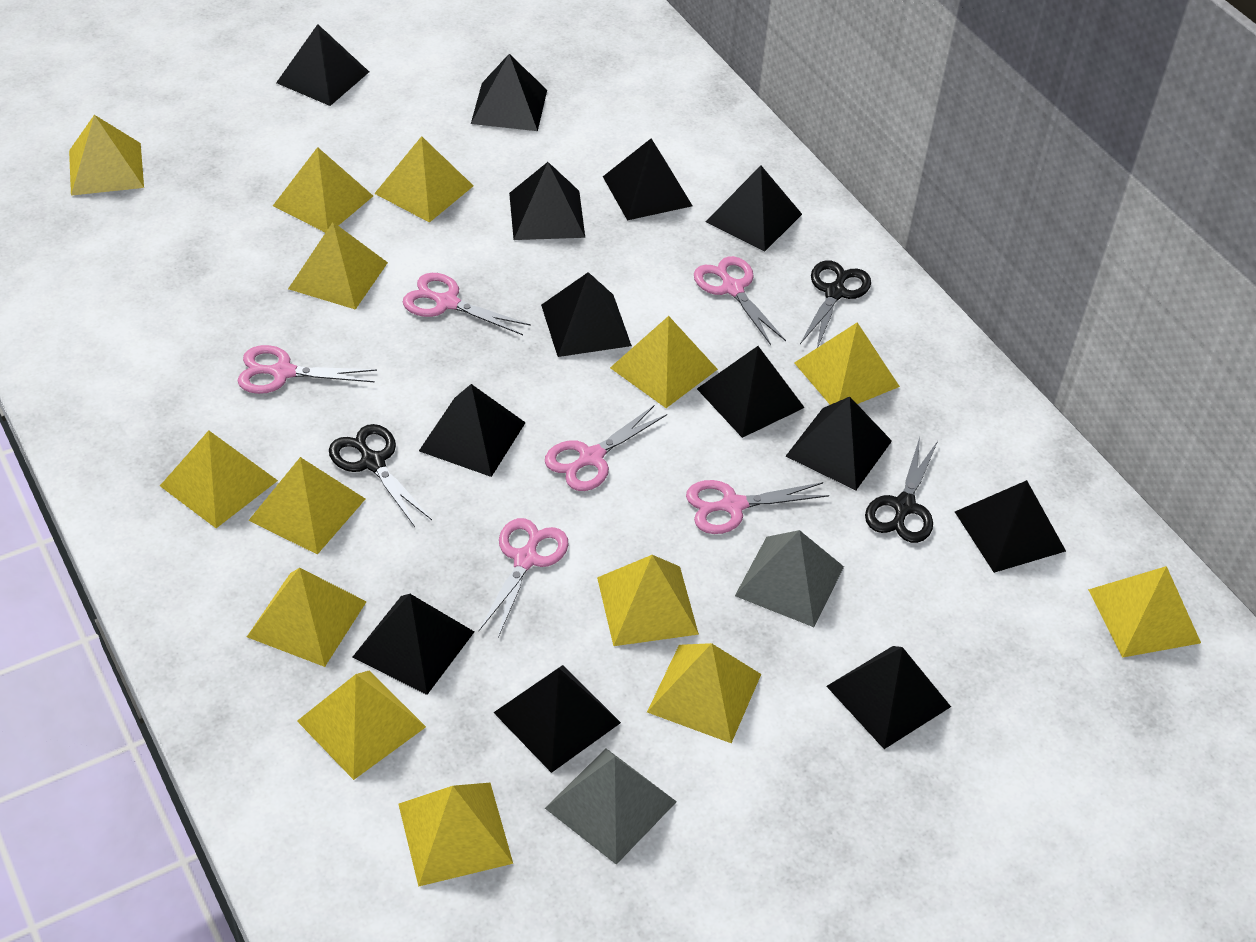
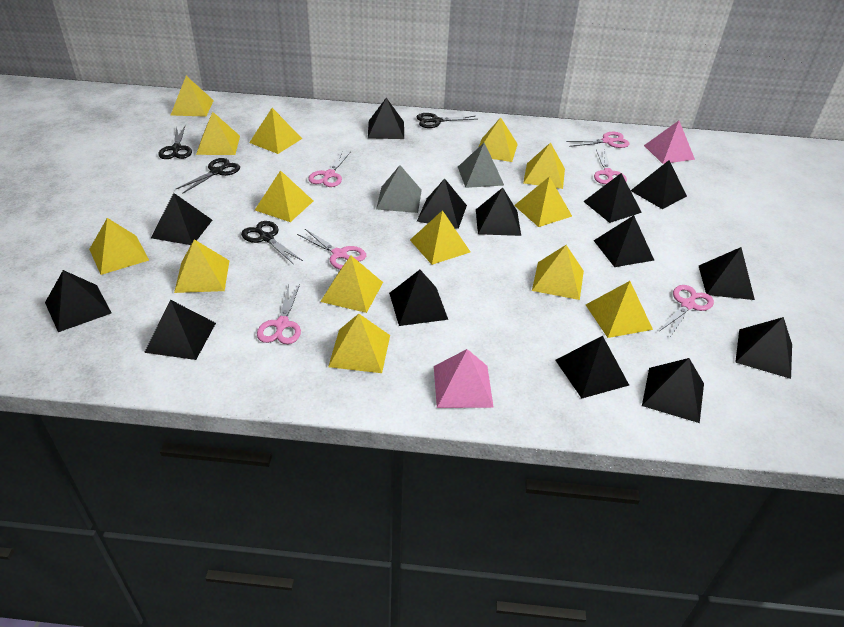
black pyramid: 13 -> 14
black scissors: 3 -> 4
pink pyramid: 0 -> 2

